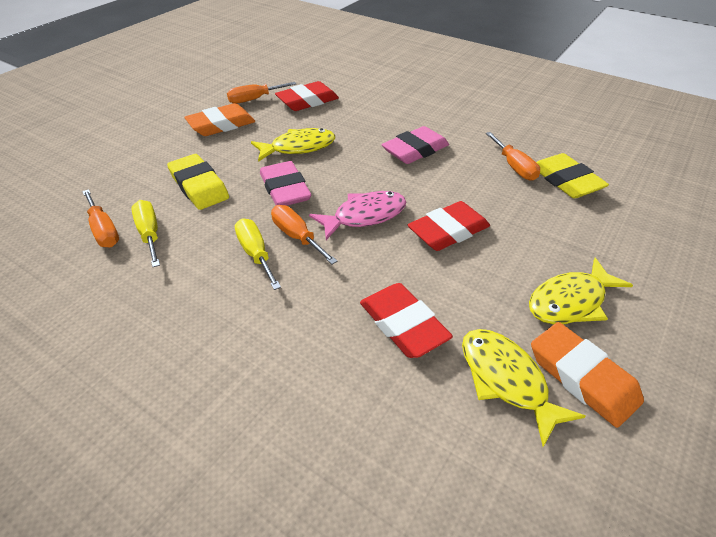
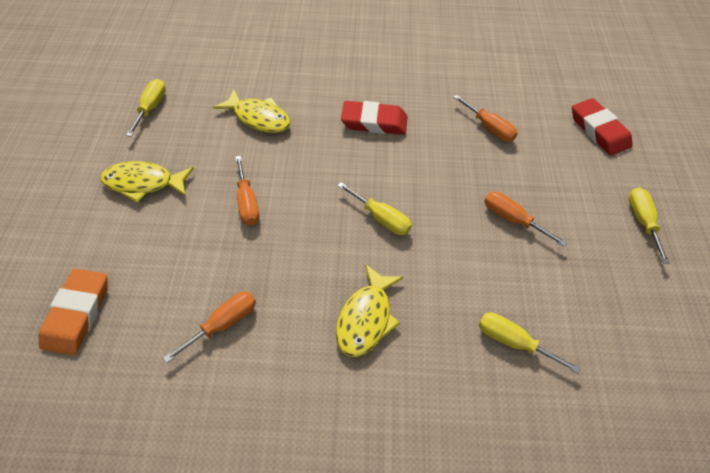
orange eraser: 2 -> 1
pink eraser: 2 -> 0
pink fish: 1 -> 0
red eraser: 3 -> 2
yellow eraser: 2 -> 0
yellow screwdriver: 2 -> 4

